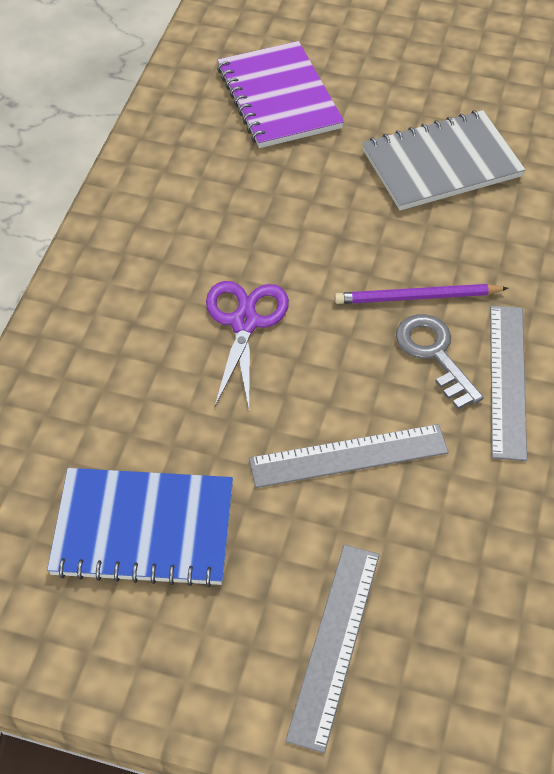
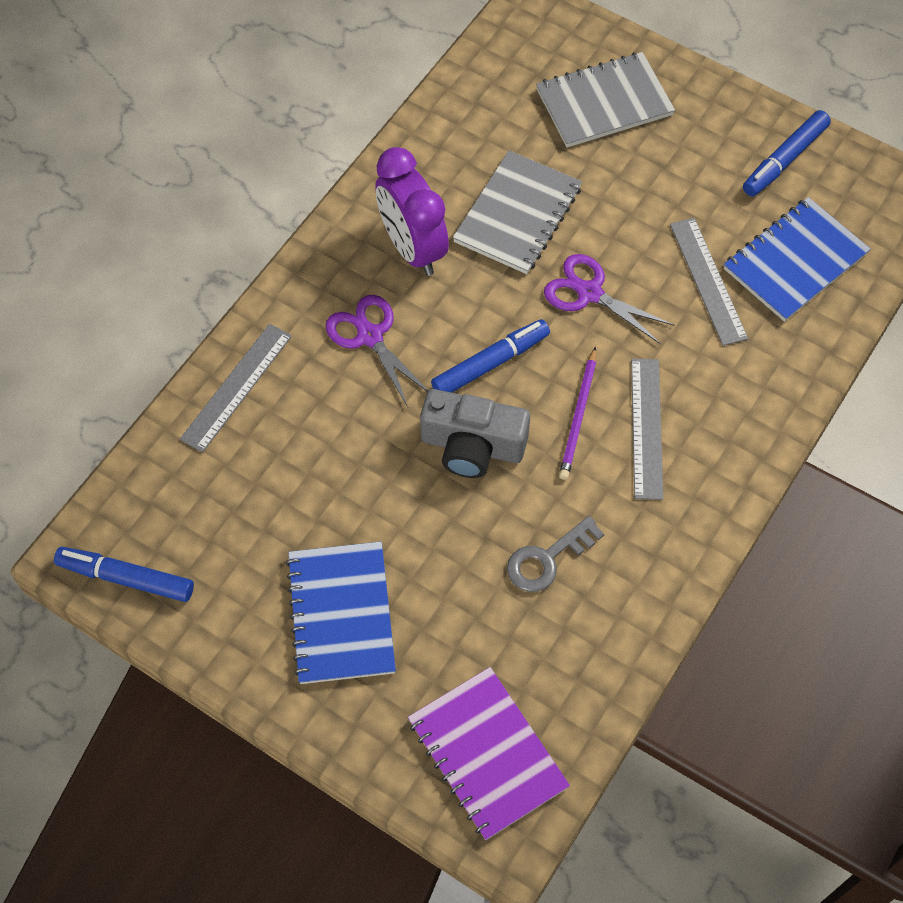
blue marker: 0 -> 3
blue notebook: 1 -> 2
grey camera: 0 -> 1
grey notebook: 1 -> 2
purple clock: 0 -> 1
purple scissors: 1 -> 2

